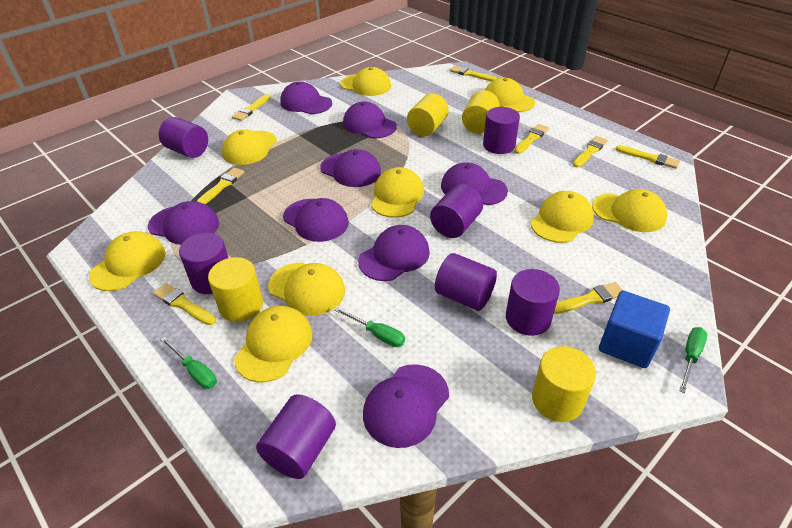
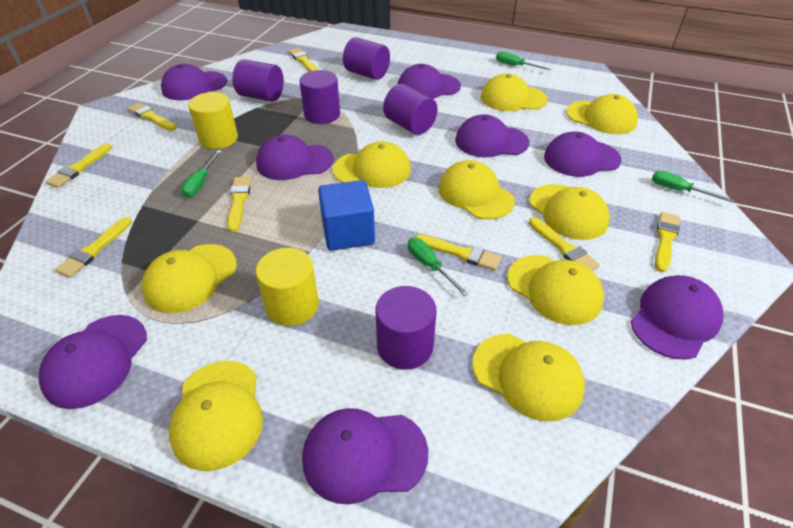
green screwdriver: 3 -> 4
purple cylinder: 7 -> 5
yellow cylinder: 4 -> 2

